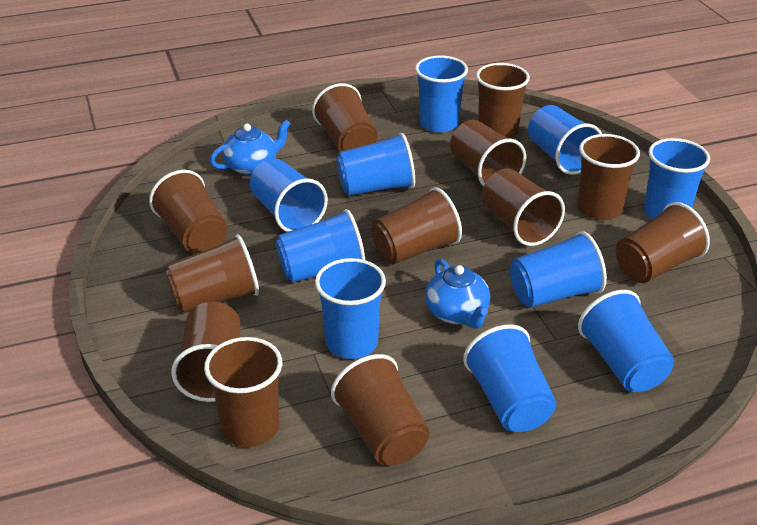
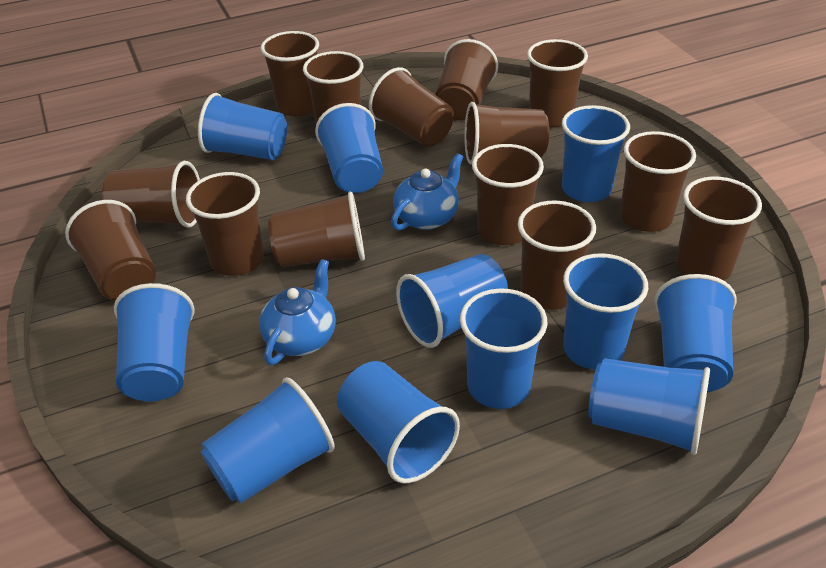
blue cup: 10 -> 11
brown cup: 12 -> 14

